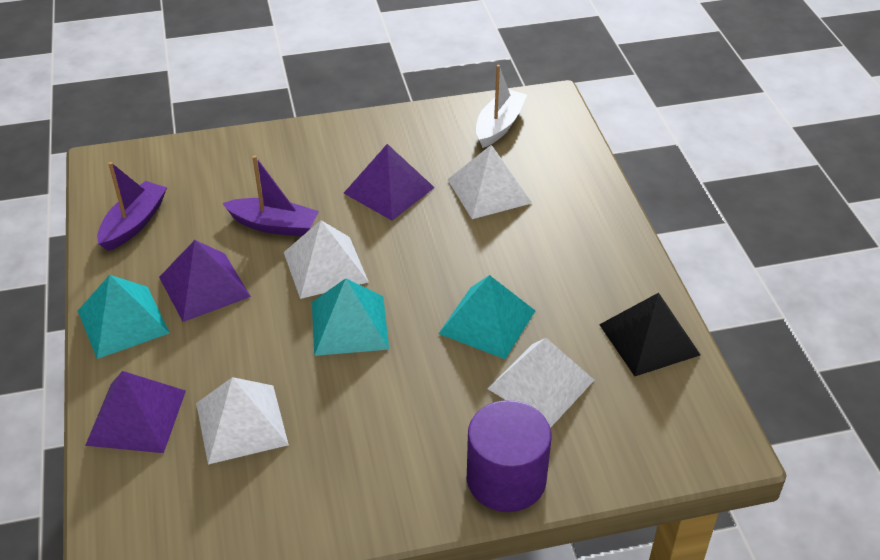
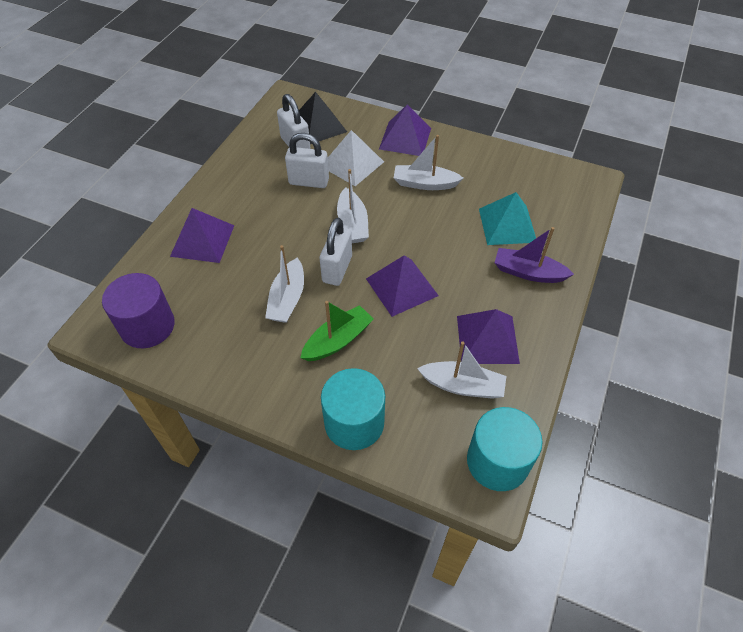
green boat: 0 -> 1
purple boat: 2 -> 1
purple pyramid: 3 -> 4
turquoise cylinder: 0 -> 2
turquoise pyramid: 3 -> 1
white boat: 1 -> 4
white padlock: 0 -> 3
white pyramid: 4 -> 1

